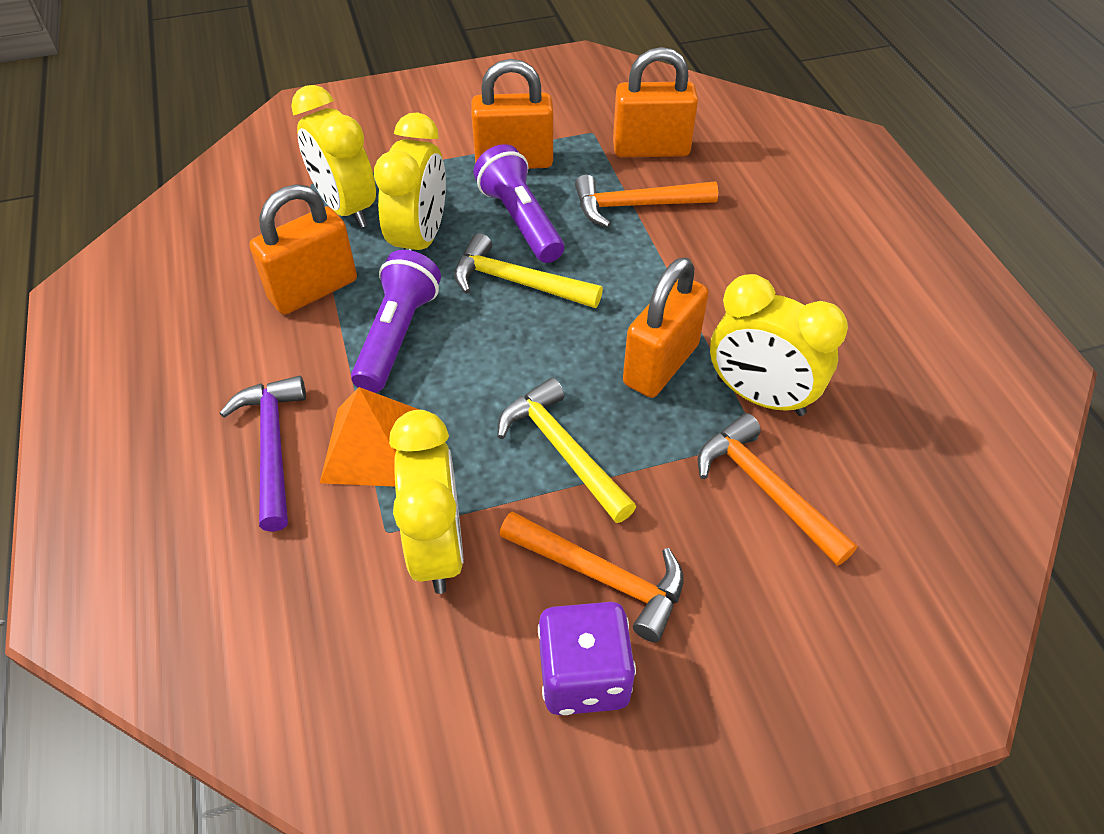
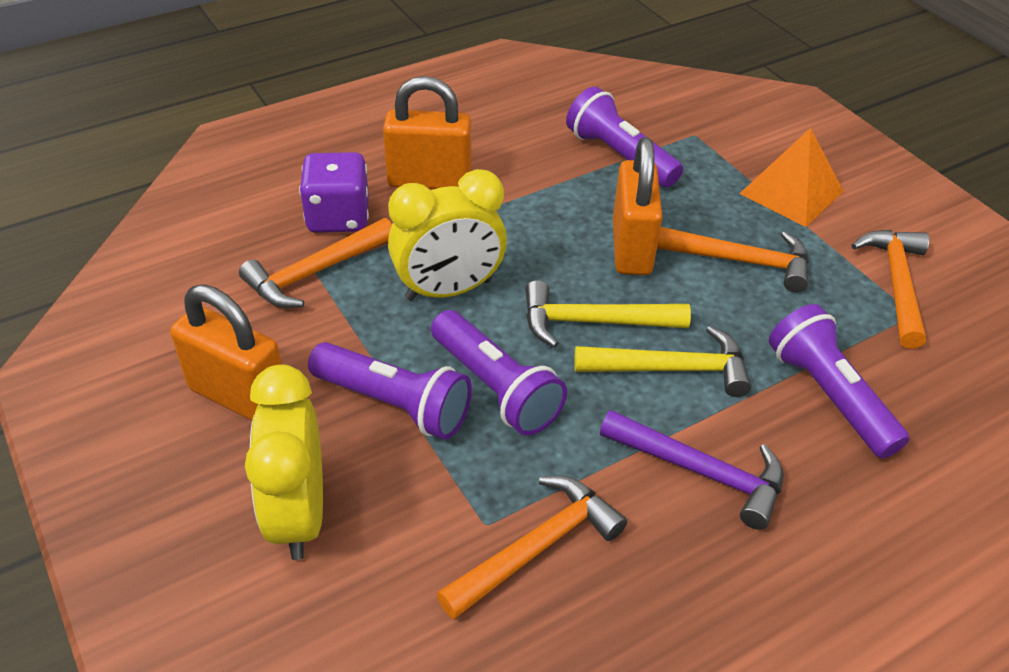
orange hammer: 3 -> 4
orange padlock: 4 -> 3
purple flashlight: 2 -> 4
yellow clock: 4 -> 2

